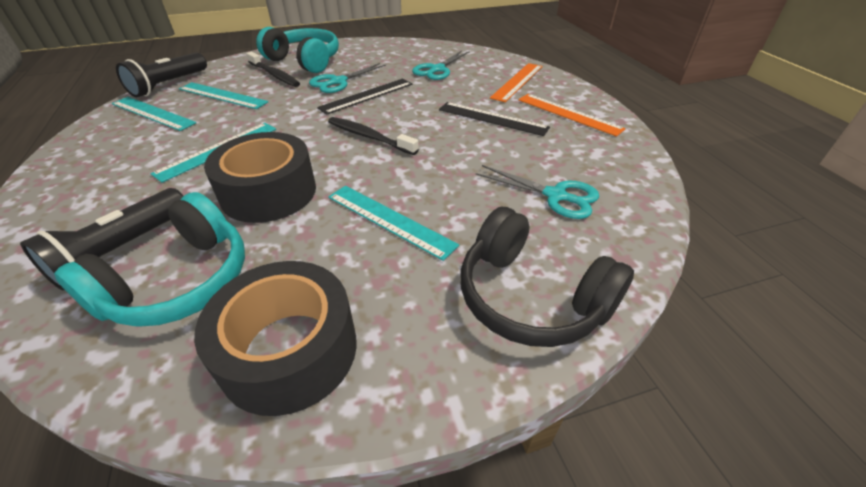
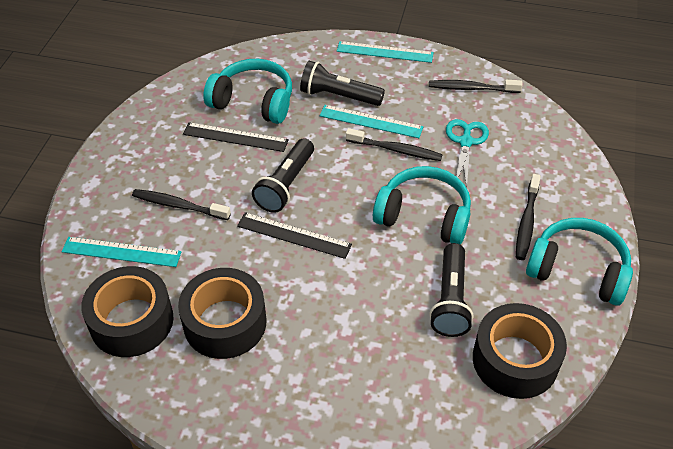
black flashlight: 2 -> 3
black headphones: 1 -> 0
black tape: 2 -> 3
black toothbrush: 2 -> 4
orange ruler: 2 -> 0
turquoise headphones: 2 -> 3
turquoise ruler: 4 -> 3
turquoise scissors: 3 -> 1

